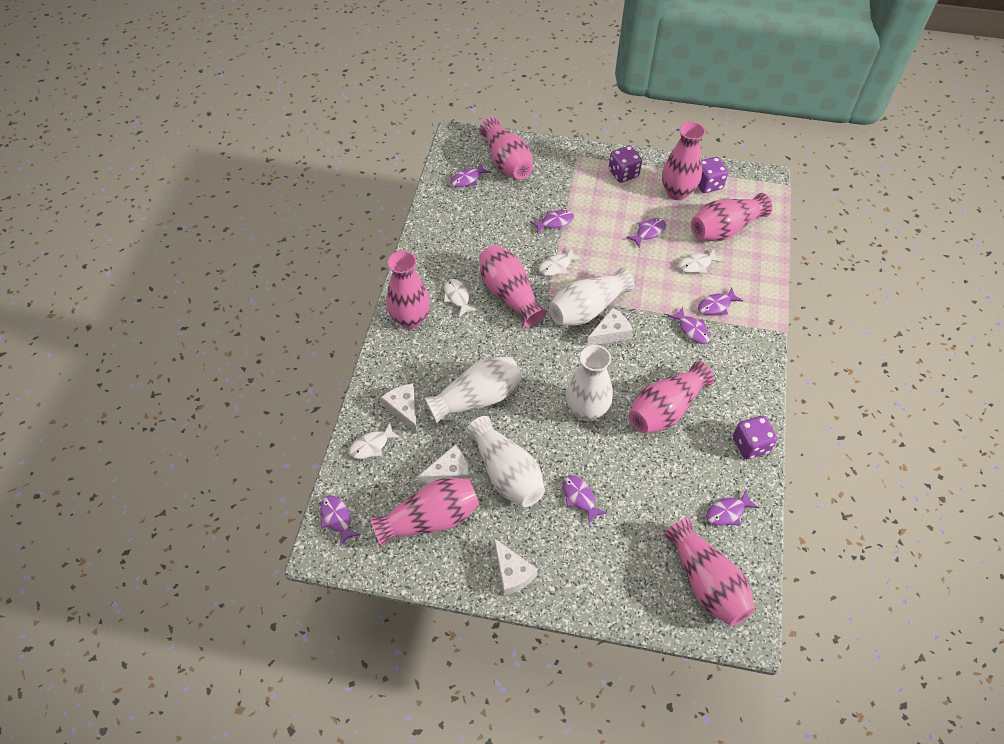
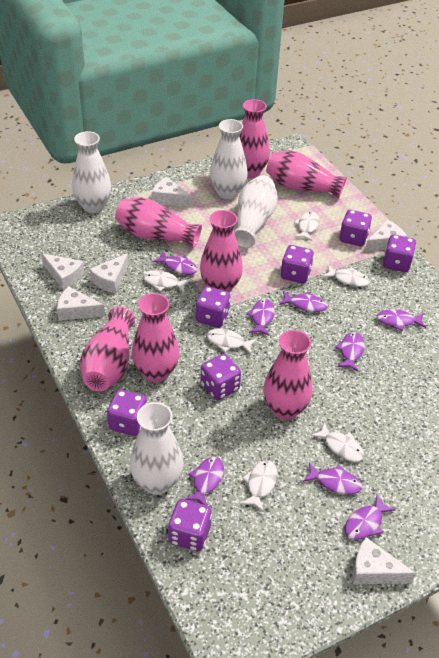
pink vase: 8 -> 7
purple dice: 3 -> 7
white cheese: 4 -> 6
white fish: 4 -> 6

